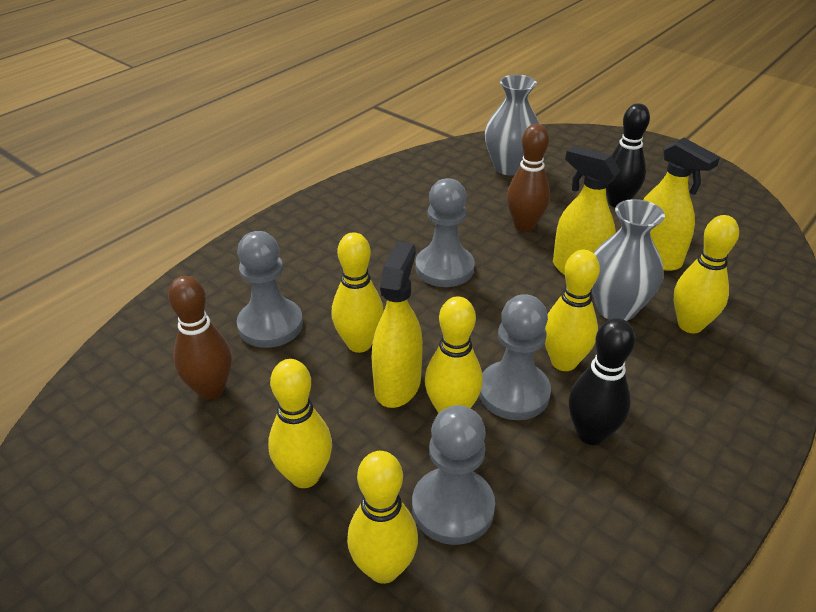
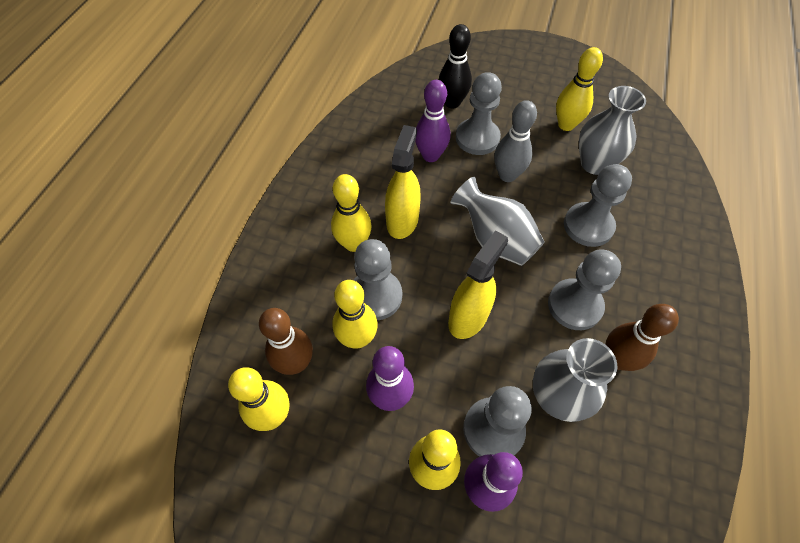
black bowling pin: 2 -> 1
grey bowling pin: 0 -> 1
grey pawn: 4 -> 5
grey vase: 2 -> 3
purple bowling pin: 0 -> 3
yellow bowling pin: 6 -> 5
yellow spray bottle: 3 -> 2

